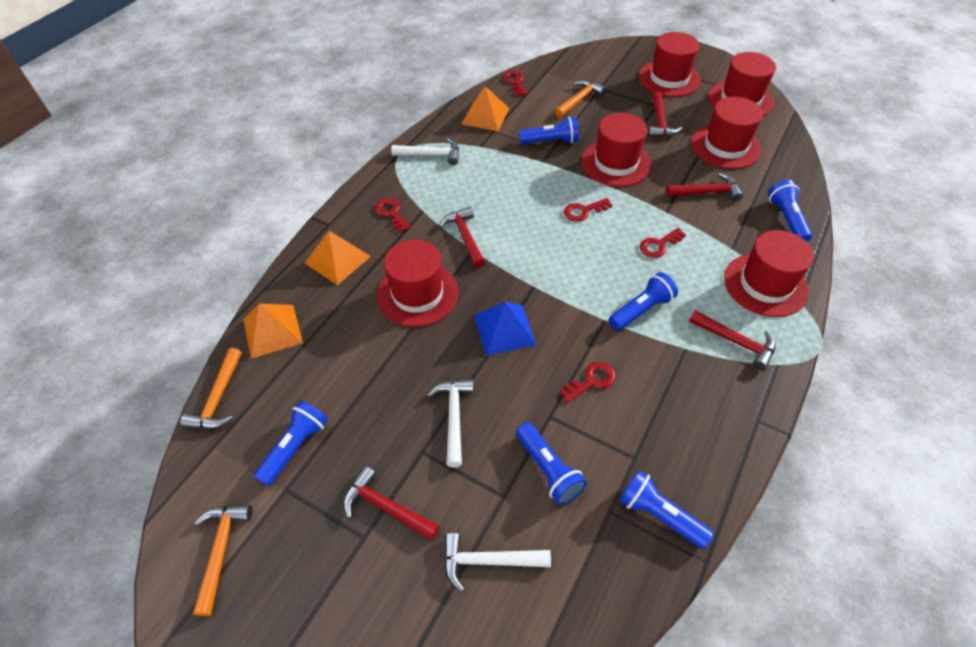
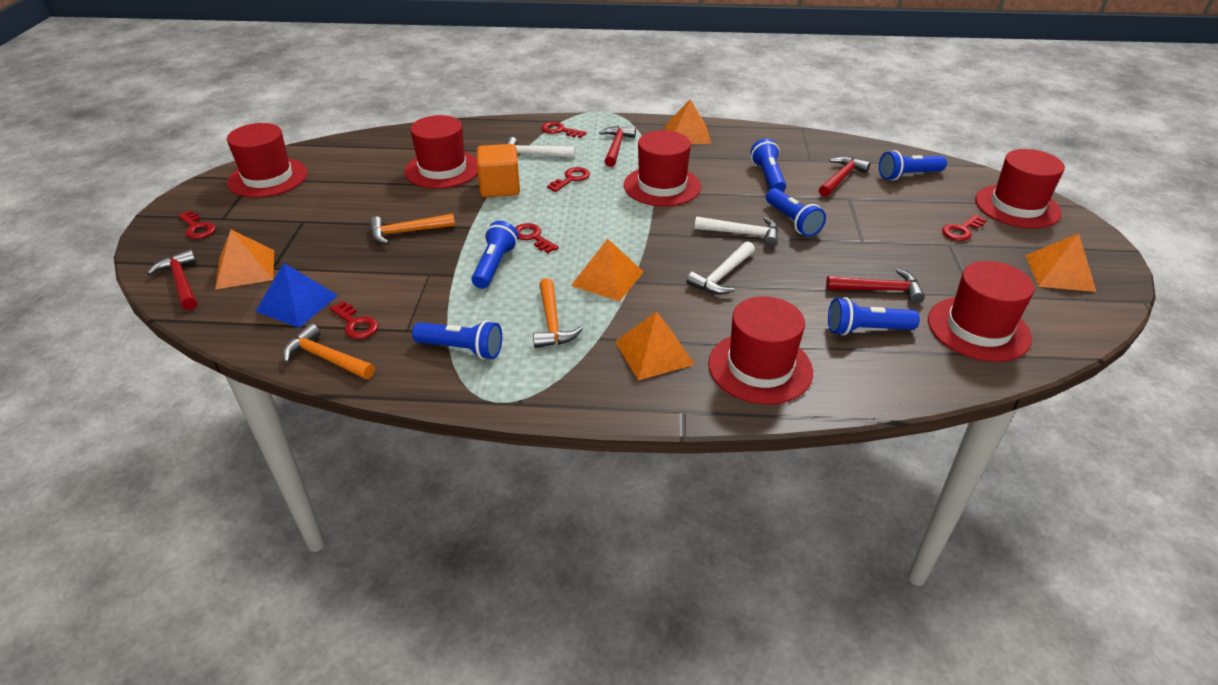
orange cube: 0 -> 1
orange pyramid: 3 -> 5
red hammer: 5 -> 4
red key: 5 -> 6

